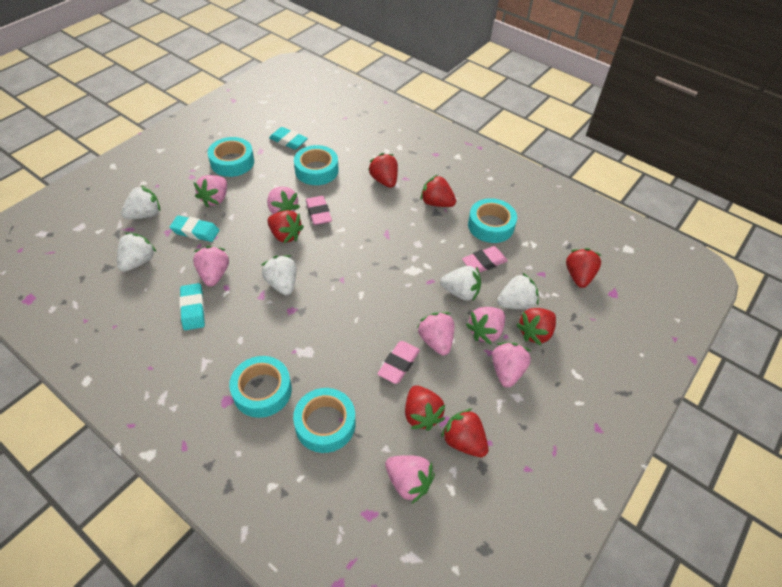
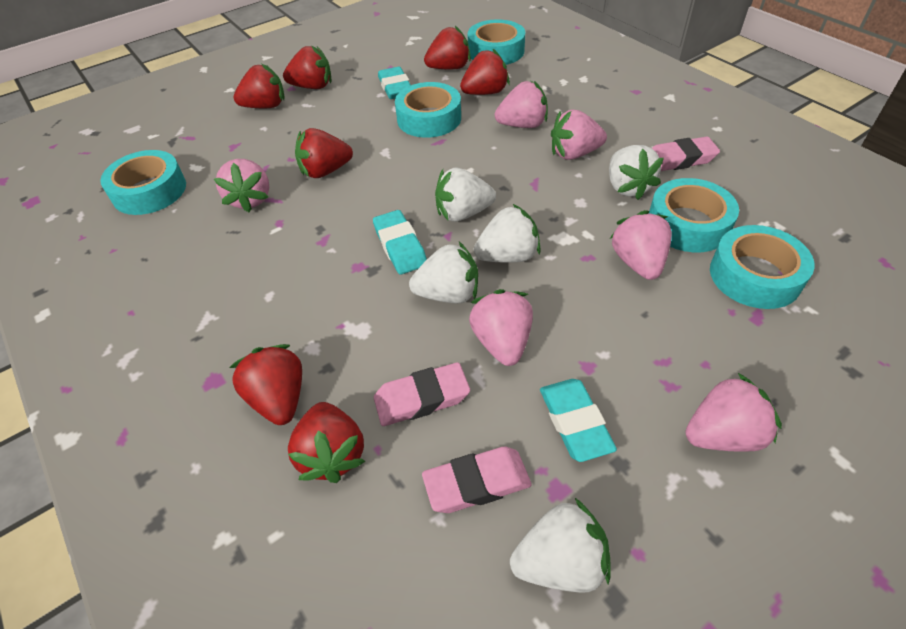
pink strawberry: 7 -> 6

